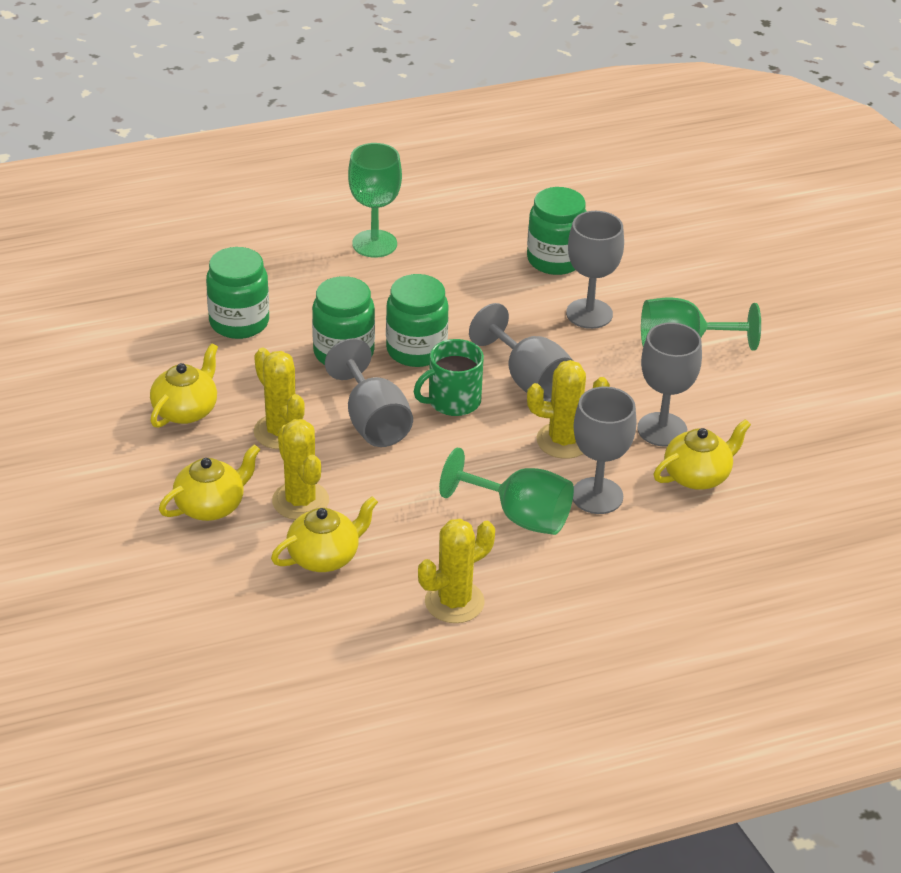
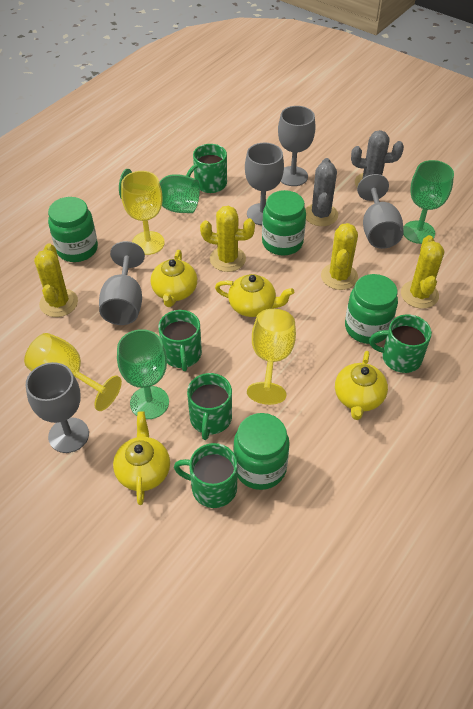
green mug: 1 -> 5
grey cactus: 0 -> 2
yellow goblet: 0 -> 3

